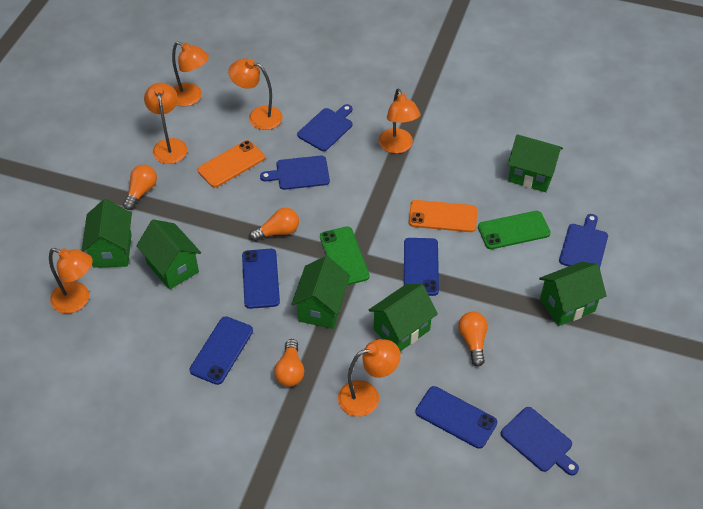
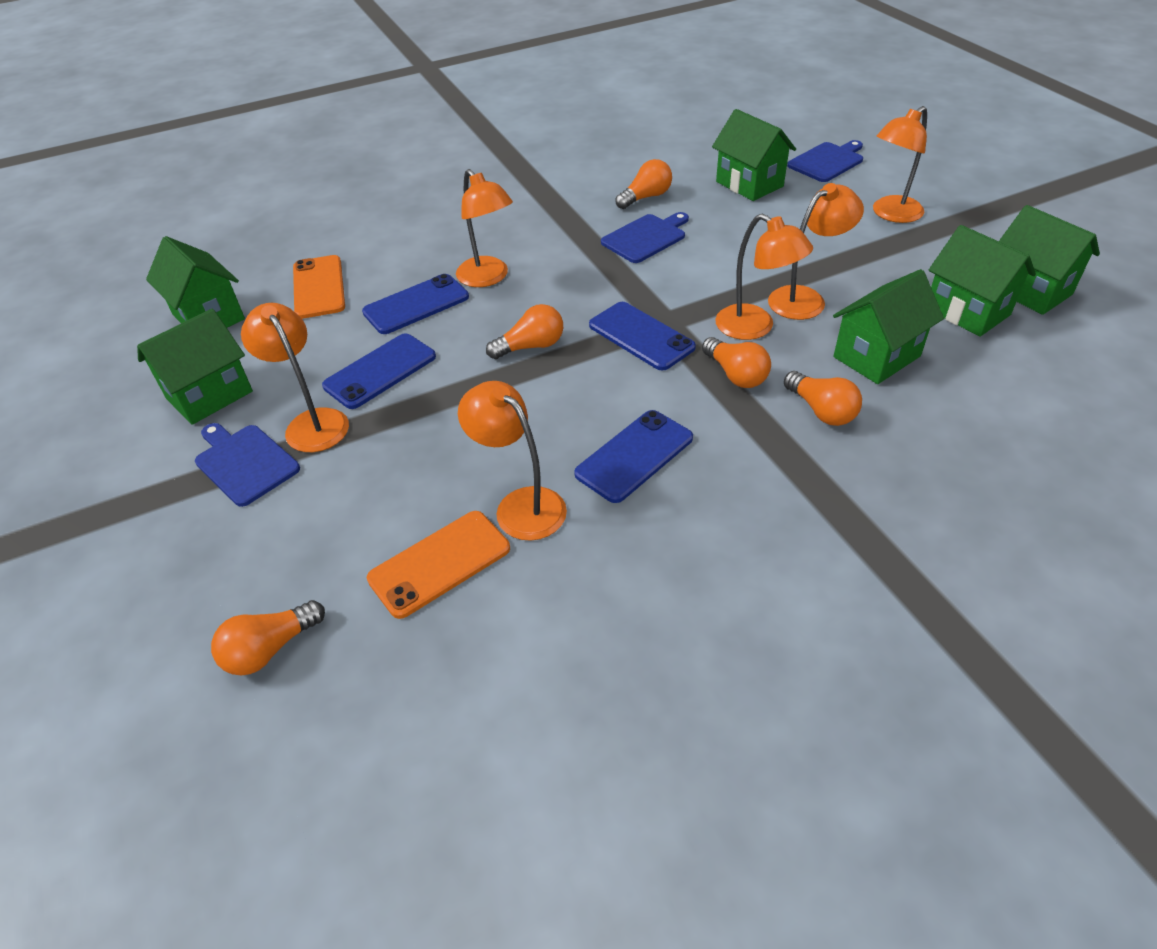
blue cutting board: 4 -> 3
green phone: 2 -> 0
orange light bulb: 4 -> 5

